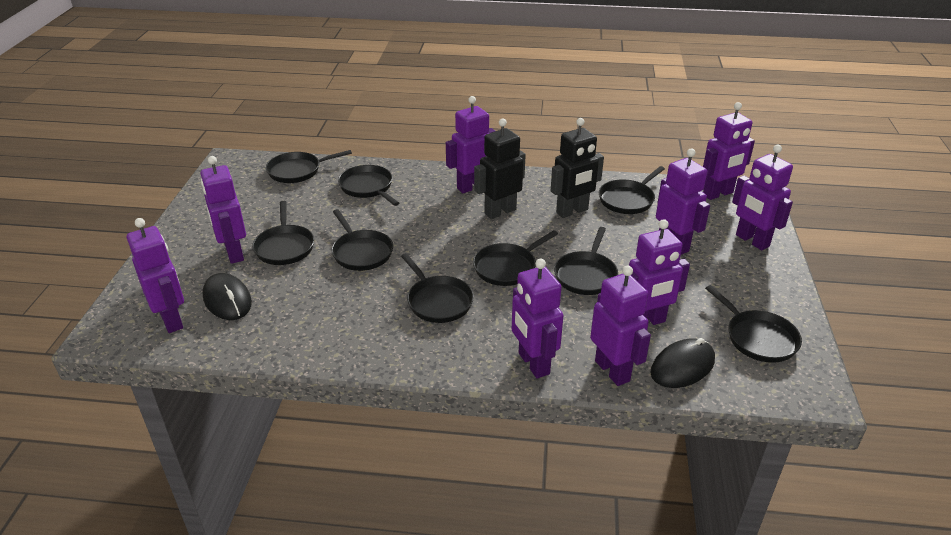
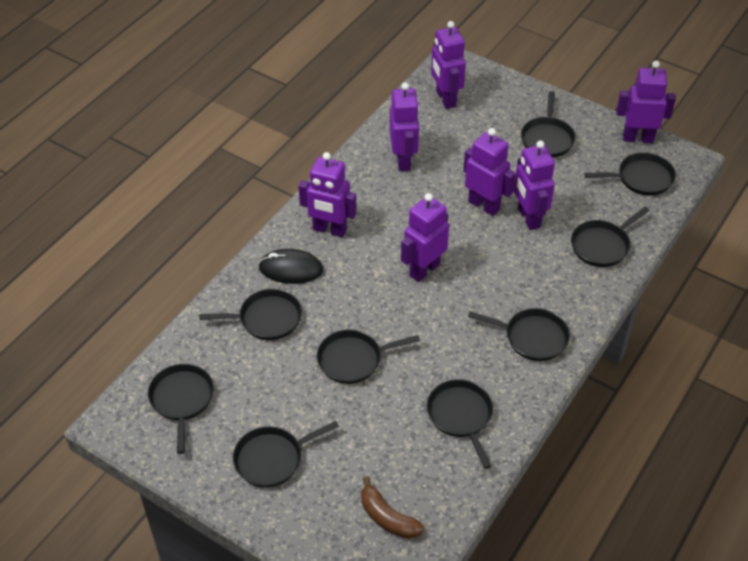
black mouse: 2 -> 1
black robot: 2 -> 0
brown banana: 0 -> 1
purple robot: 9 -> 7

